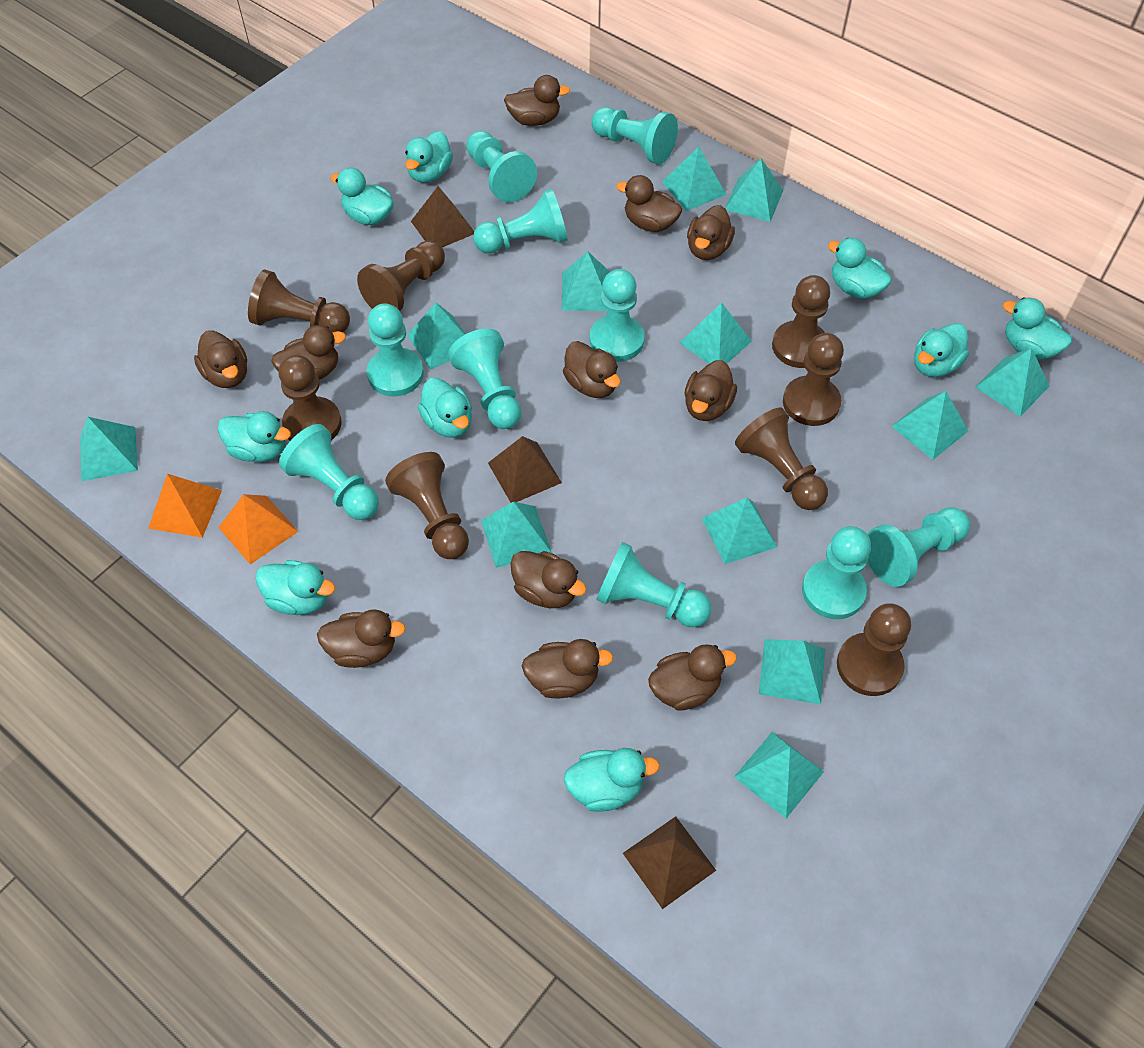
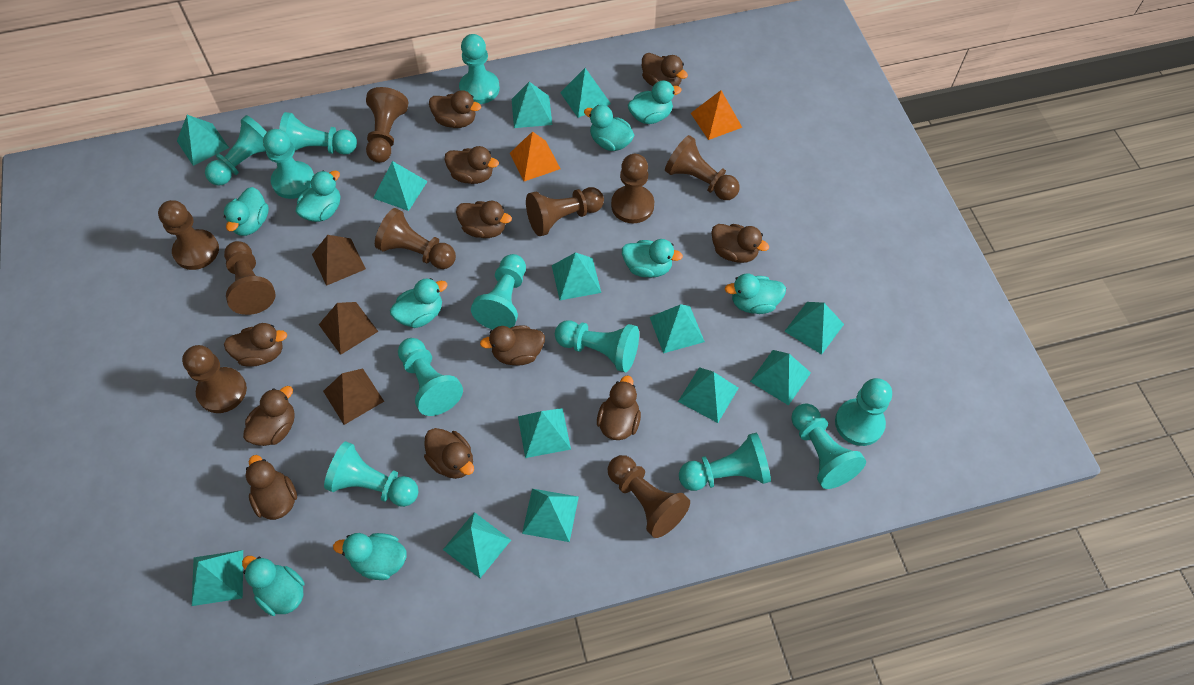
brown pawn: 8 -> 9
turquoise pawn: 10 -> 11
turquoise pyramid: 12 -> 13

